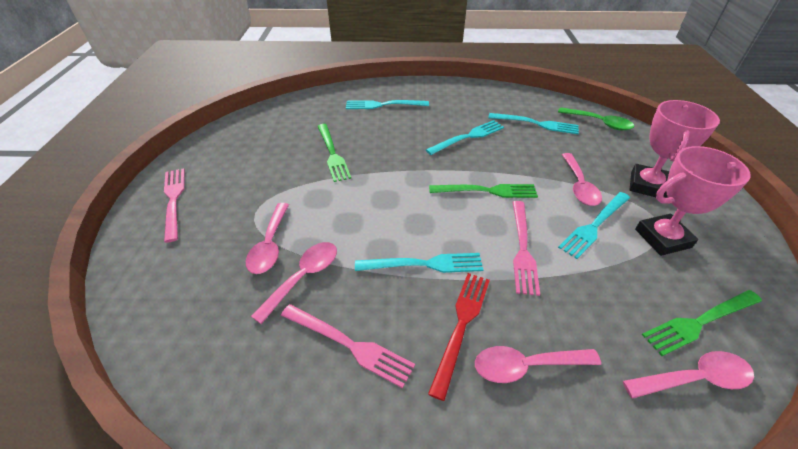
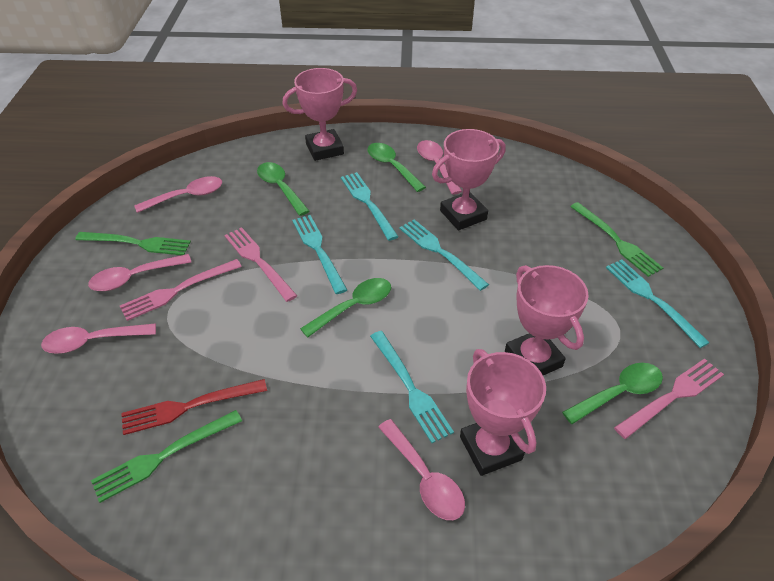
green spoon: 1 -> 4
pink trophy: 2 -> 4

